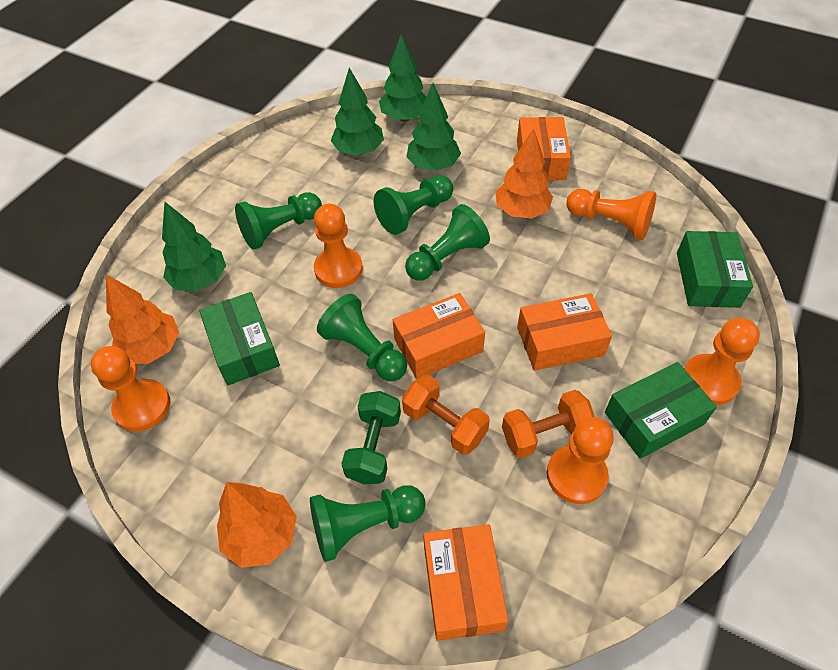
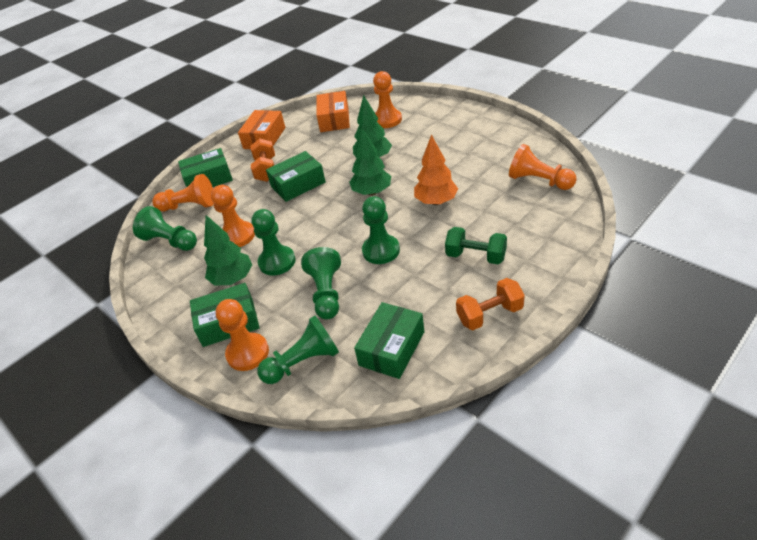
green box: 3 -> 4
green tree: 4 -> 3
orange box: 4 -> 2
orange tree: 3 -> 1

